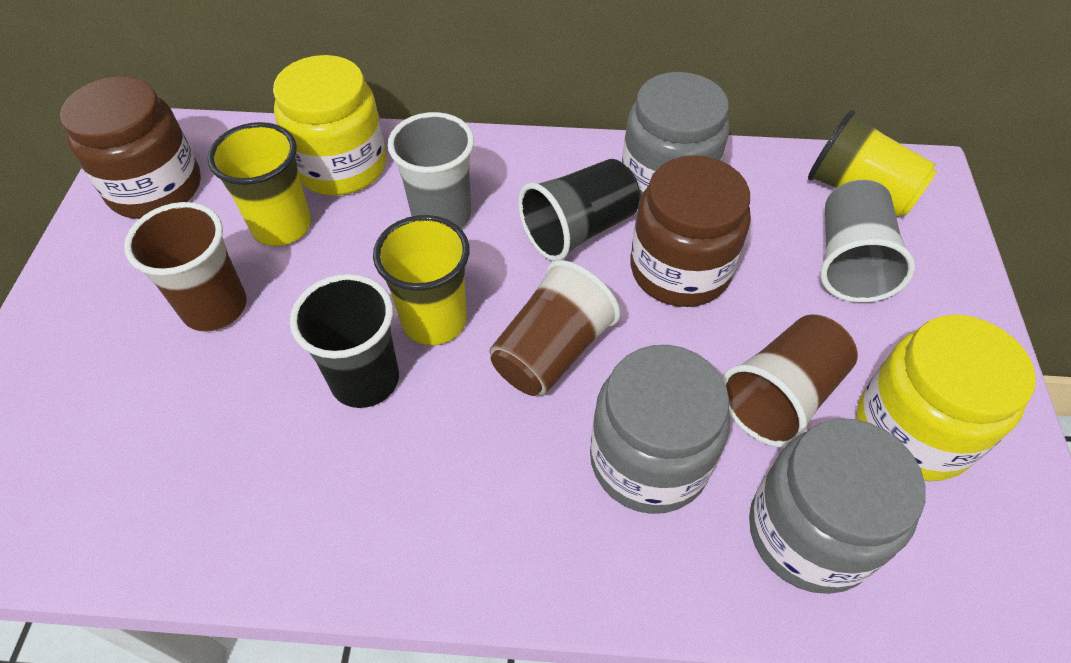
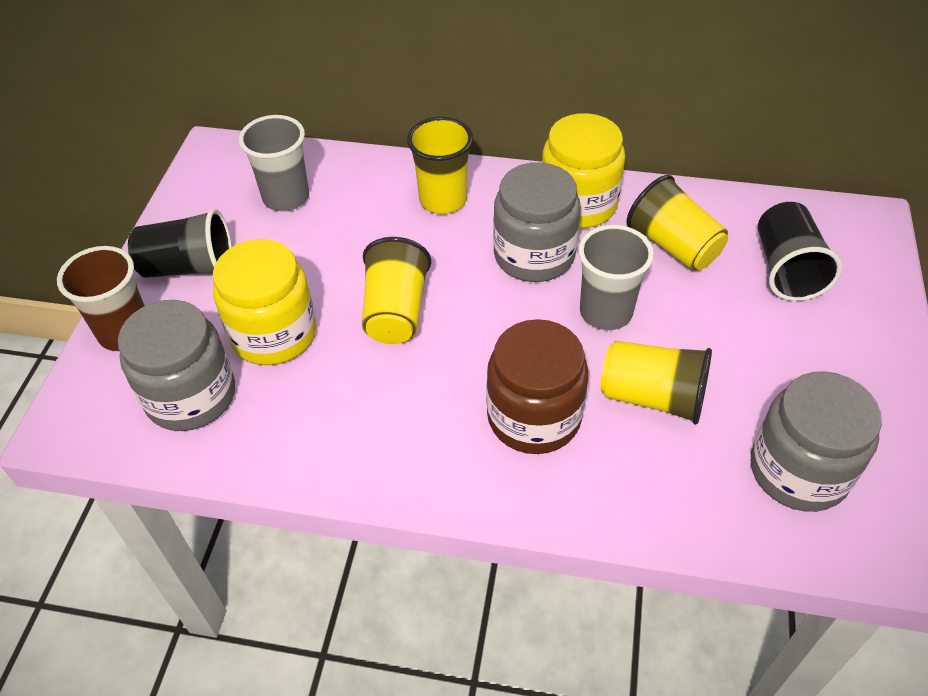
brown cup: 3 -> 1
brown jar: 2 -> 1
yellow cup: 3 -> 4

